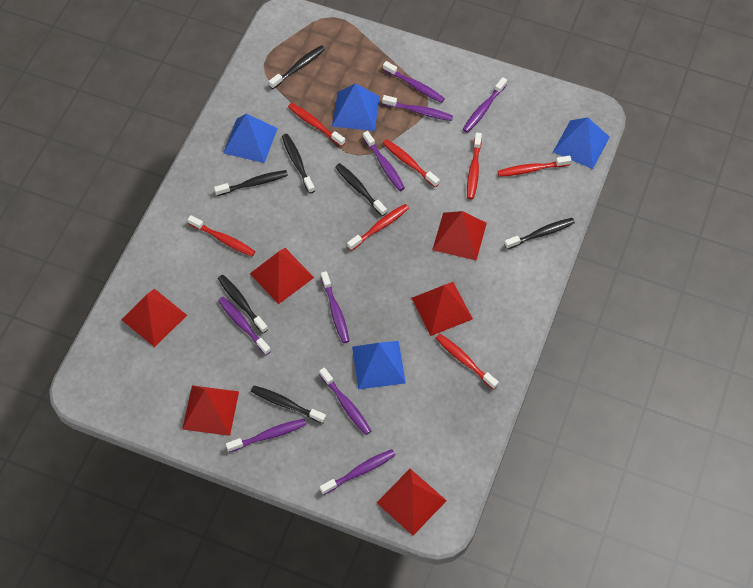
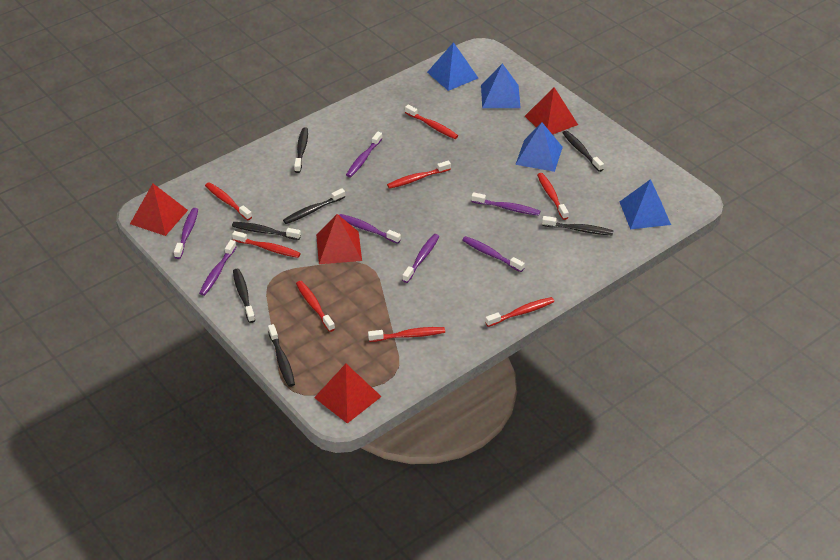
purple toothbrush: 9 -> 7
red pyramid: 6 -> 4
red toothbrush: 7 -> 8

